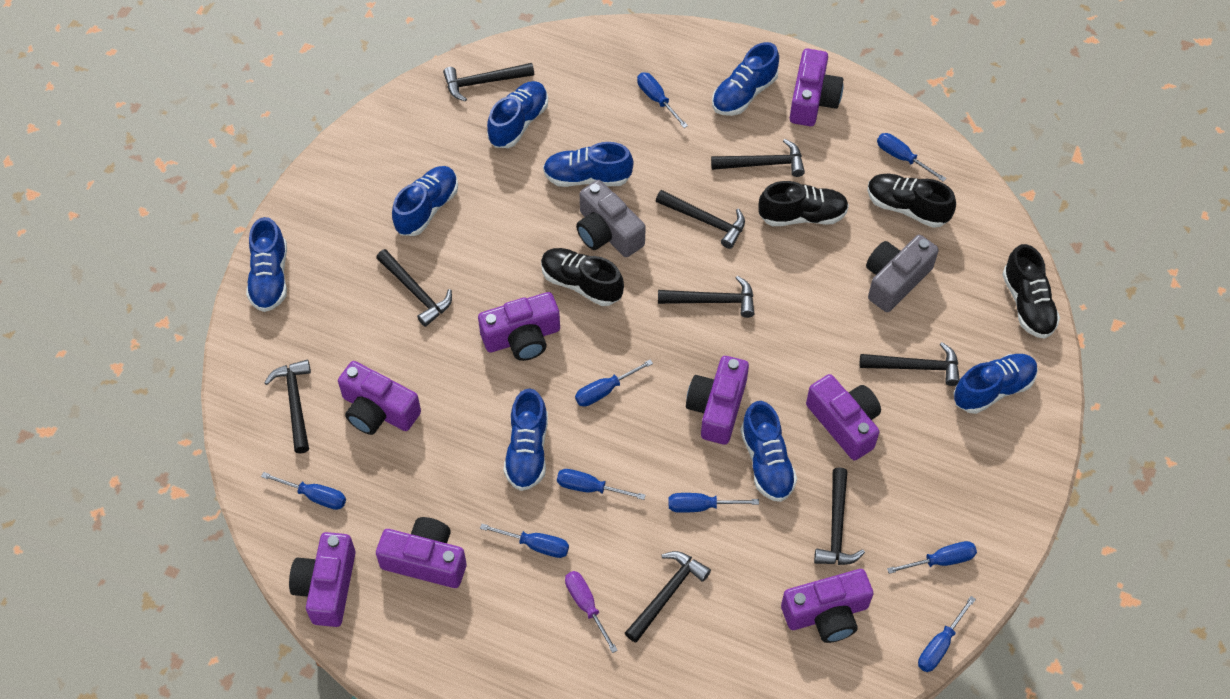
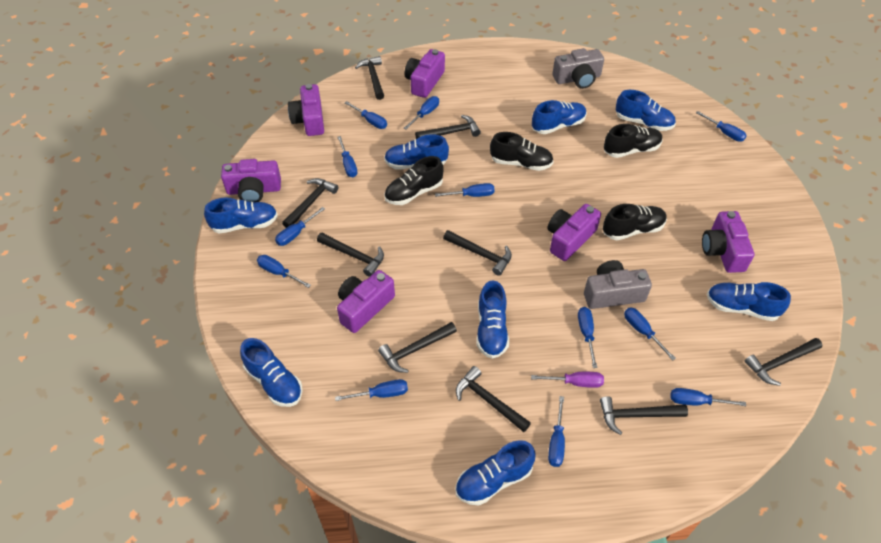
blue screwdriver: 9 -> 12
purple camera: 8 -> 6

